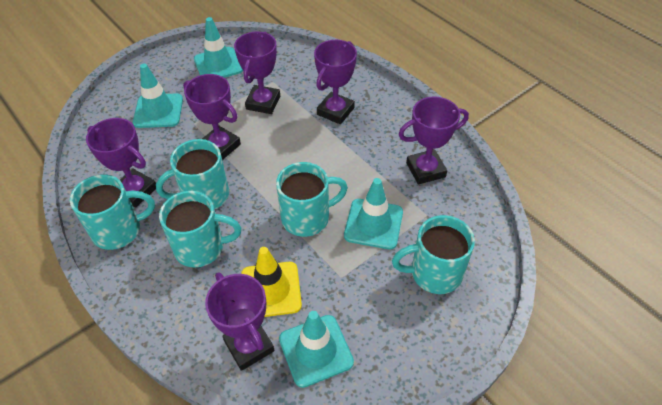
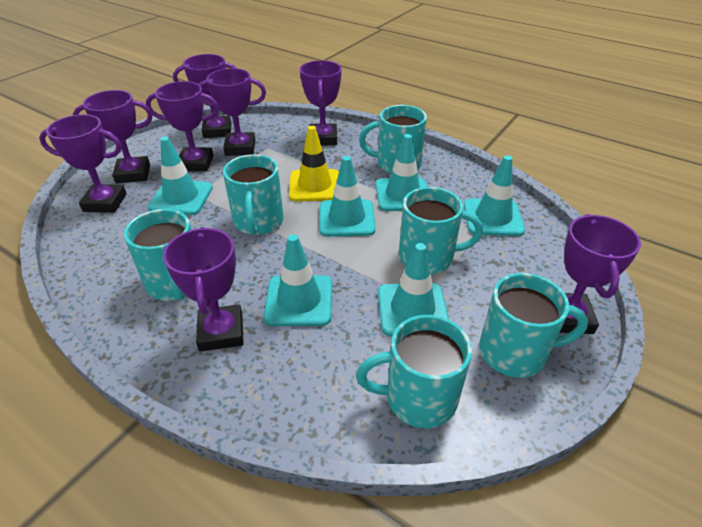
purple trophy: 6 -> 8
turquoise mug: 5 -> 6
turquoise traffic cone: 4 -> 6

